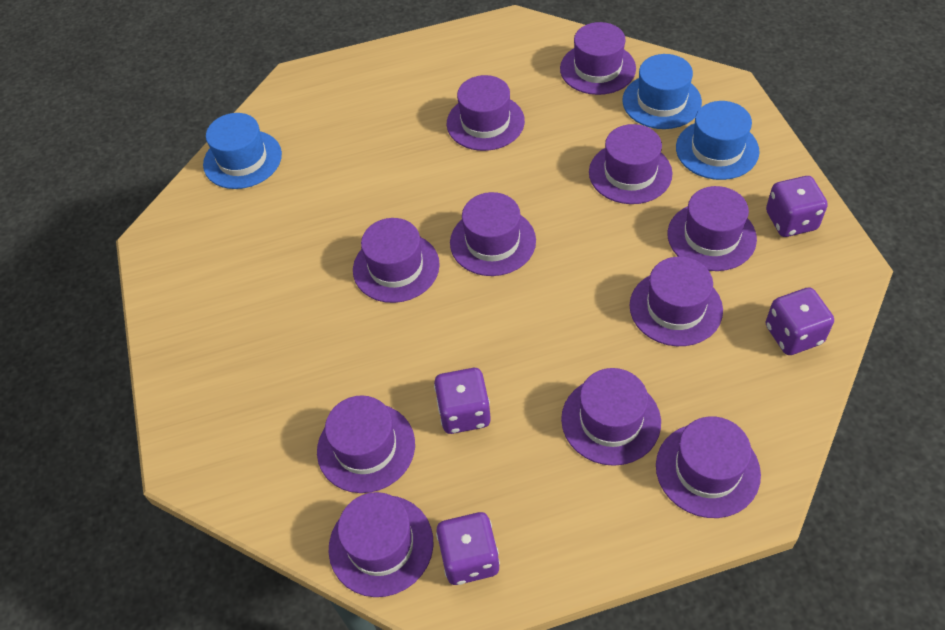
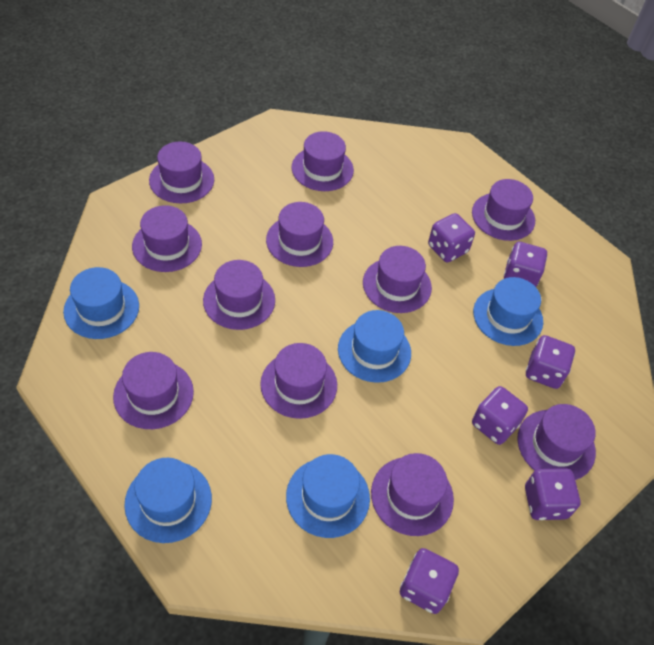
blue hat: 3 -> 5
purple dice: 4 -> 6

